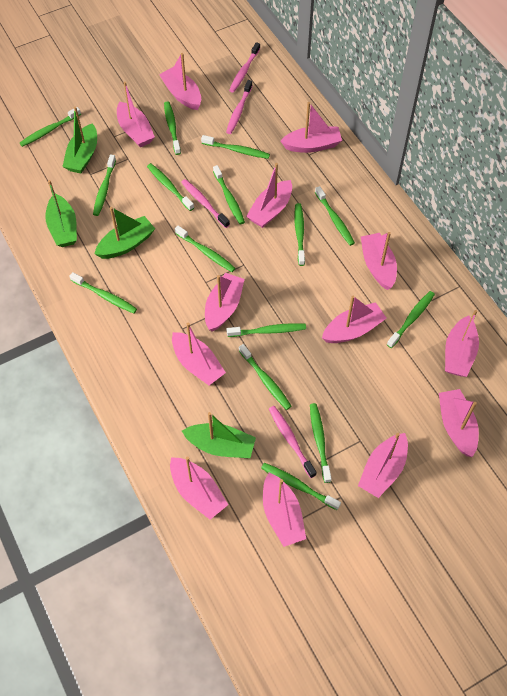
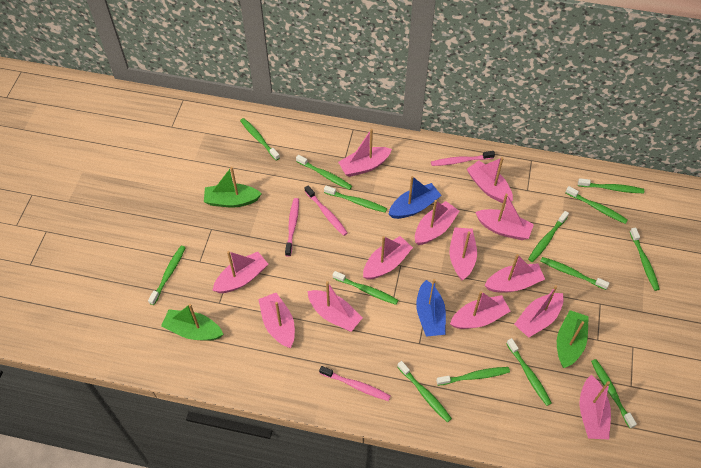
blue boat: 0 -> 2
green boat: 4 -> 3
green toothbrush: 15 -> 14

